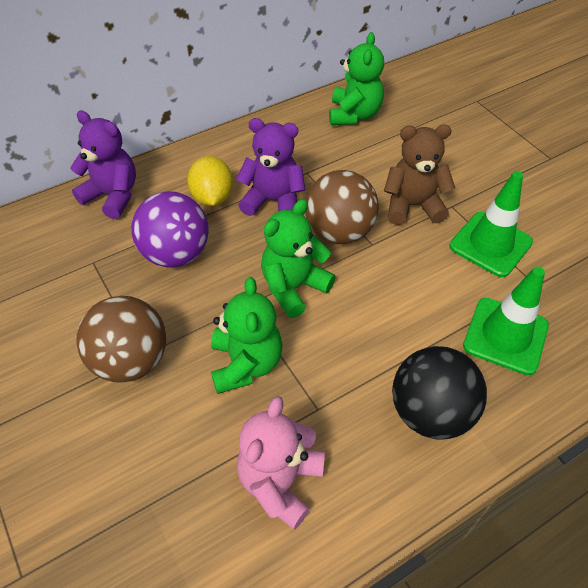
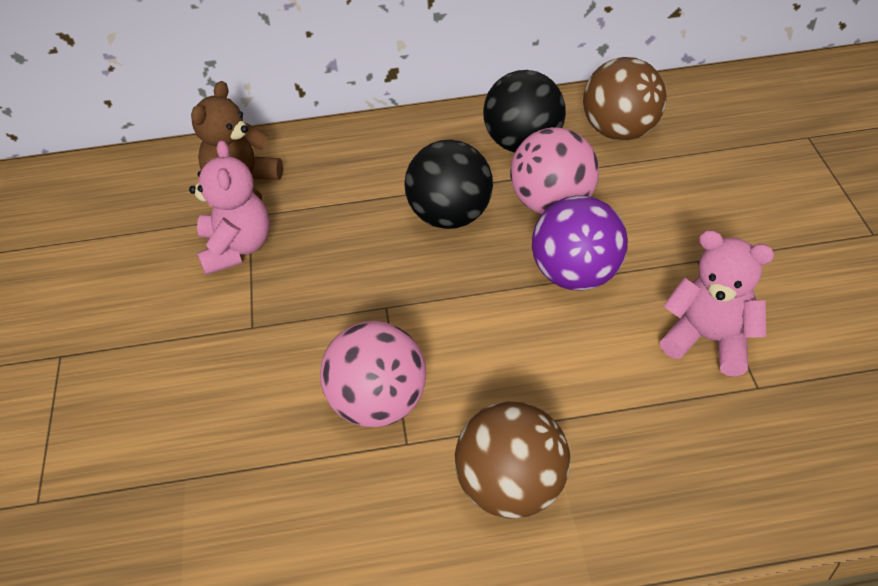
black ball: 1 -> 2
green teddy bear: 3 -> 0
green traffic cone: 2 -> 0
pink ball: 0 -> 2
pink teddy bear: 1 -> 2
purple teddy bear: 2 -> 0
yellow lemon: 1 -> 0

